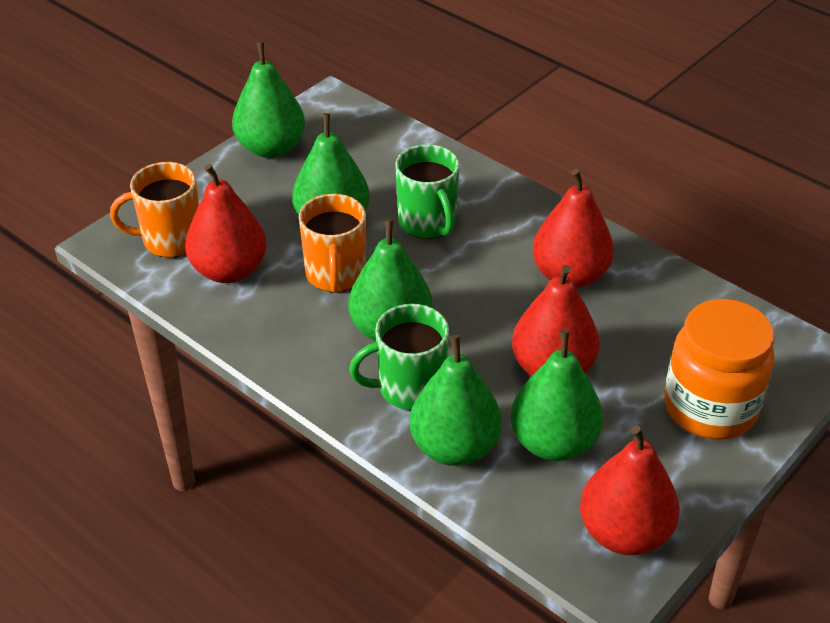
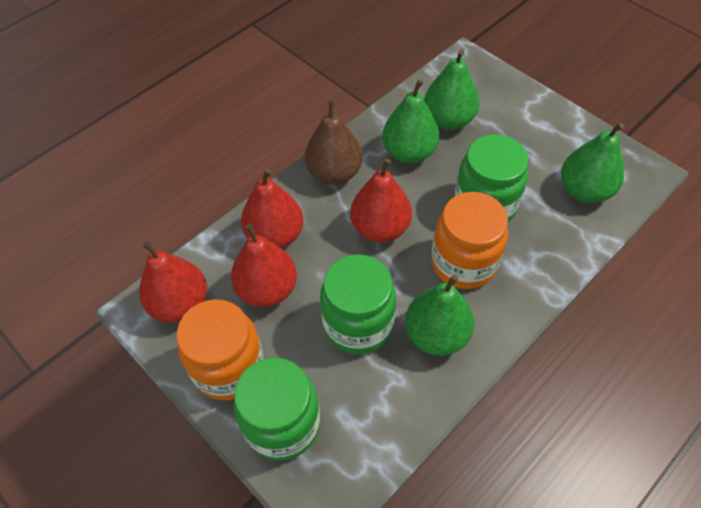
brown pear: 0 -> 1
green jar: 0 -> 3
green mug: 2 -> 0
green pear: 5 -> 4
orange jar: 1 -> 2
orange mug: 2 -> 0

